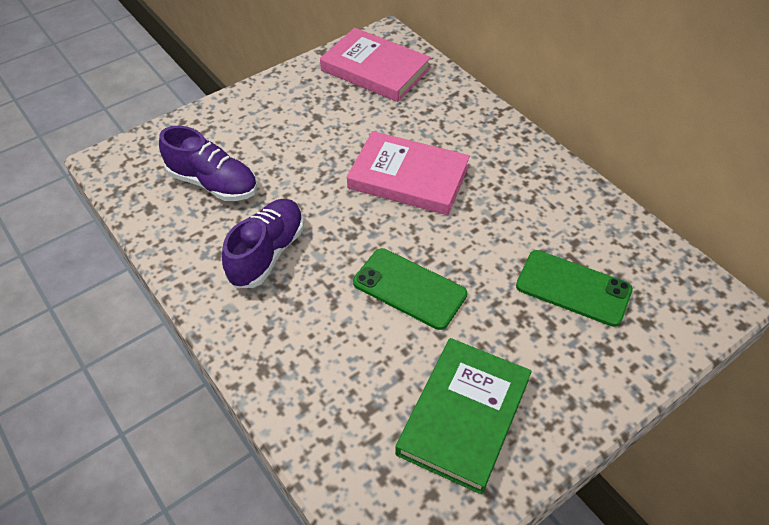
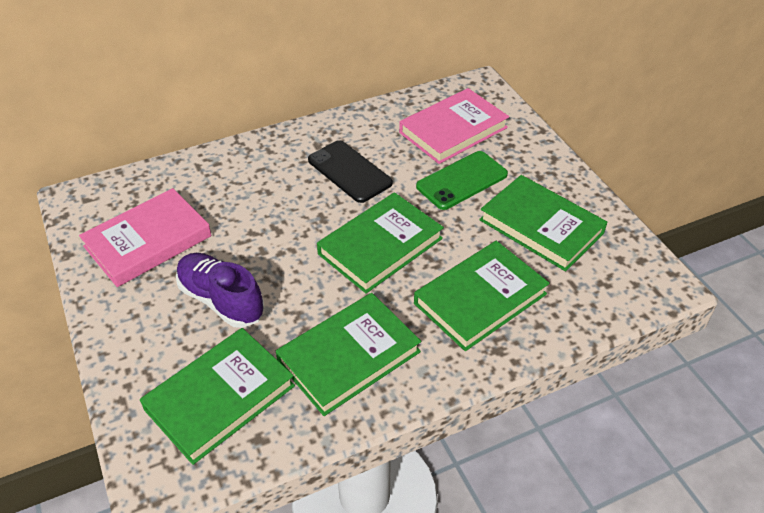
black phone: 0 -> 1
green book: 1 -> 5
green phone: 2 -> 1
purple shoe: 2 -> 1

